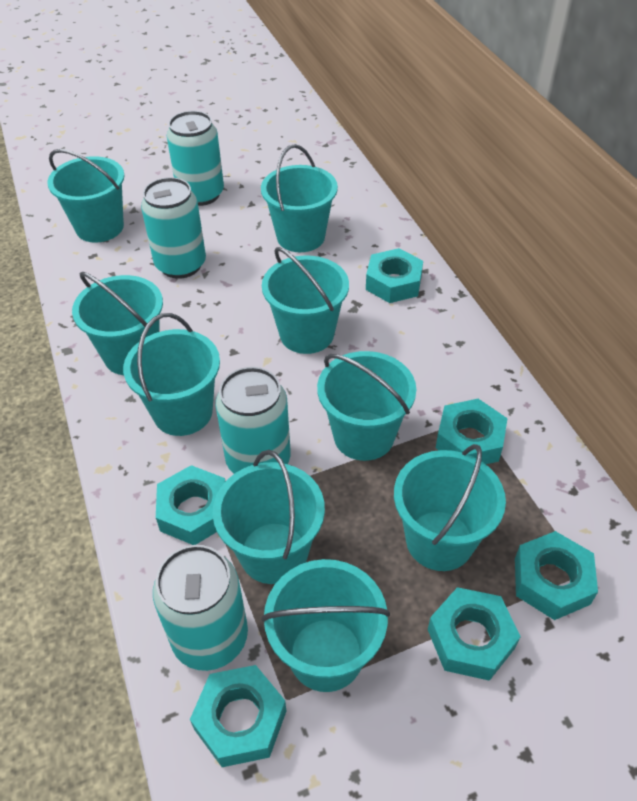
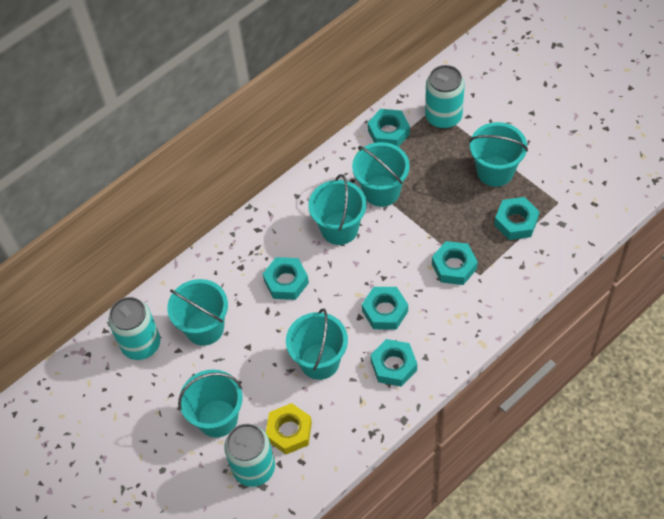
turquoise bucket: 9 -> 6
turquoise can: 4 -> 3
yellow nut: 0 -> 1

